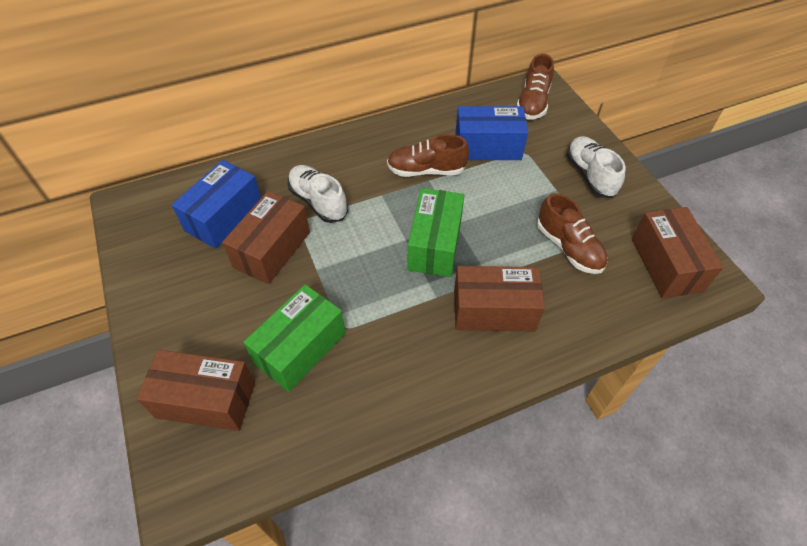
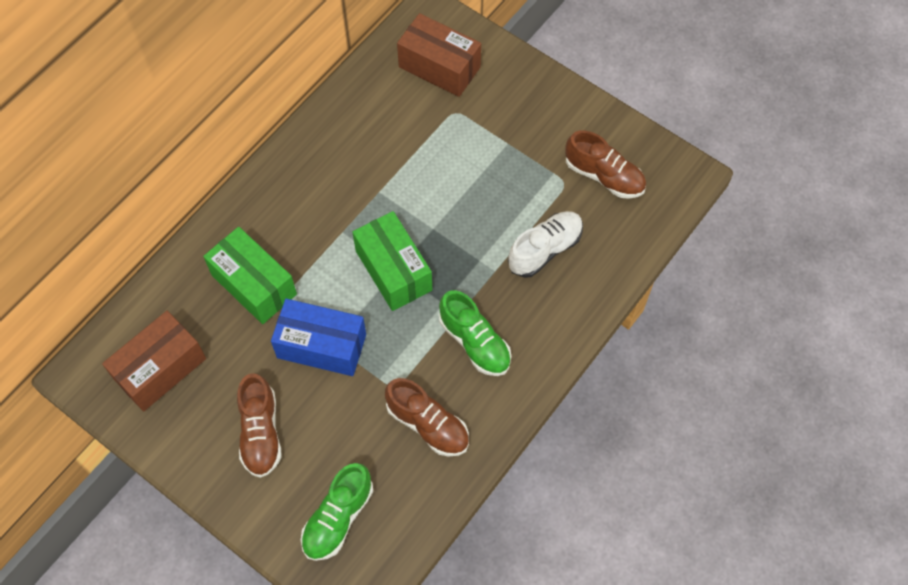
blue box: 2 -> 1
brown box: 4 -> 2
green shoe: 0 -> 2
white shoe: 2 -> 1

